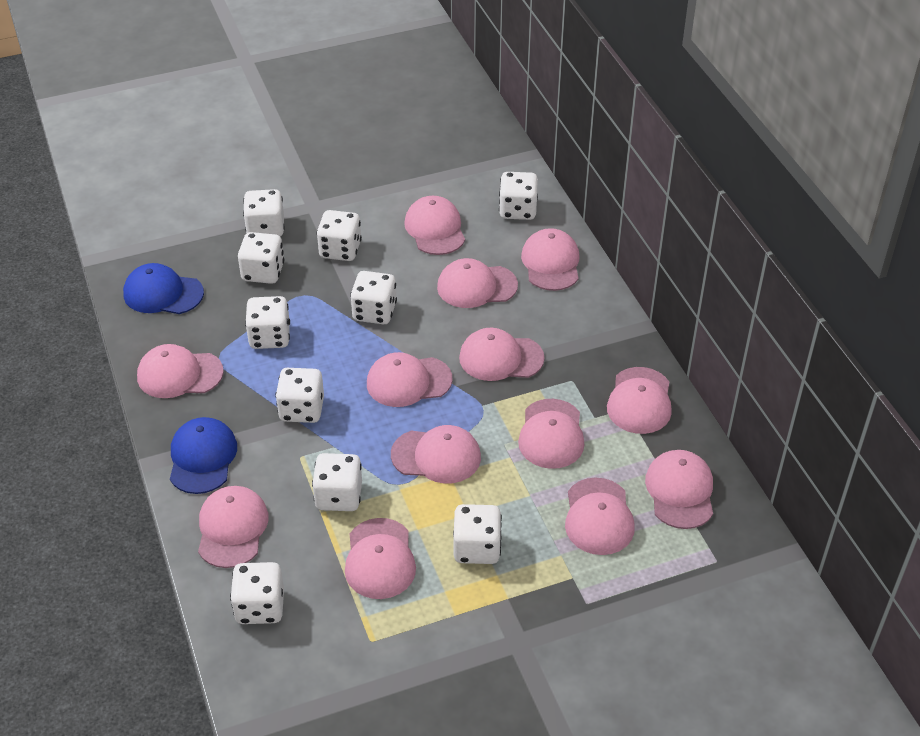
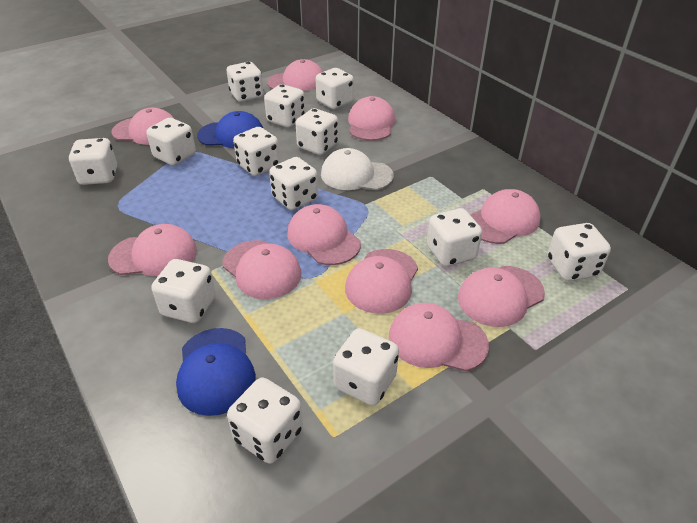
pink cap: 13 -> 10
white cap: 0 -> 1
white dice: 10 -> 13

